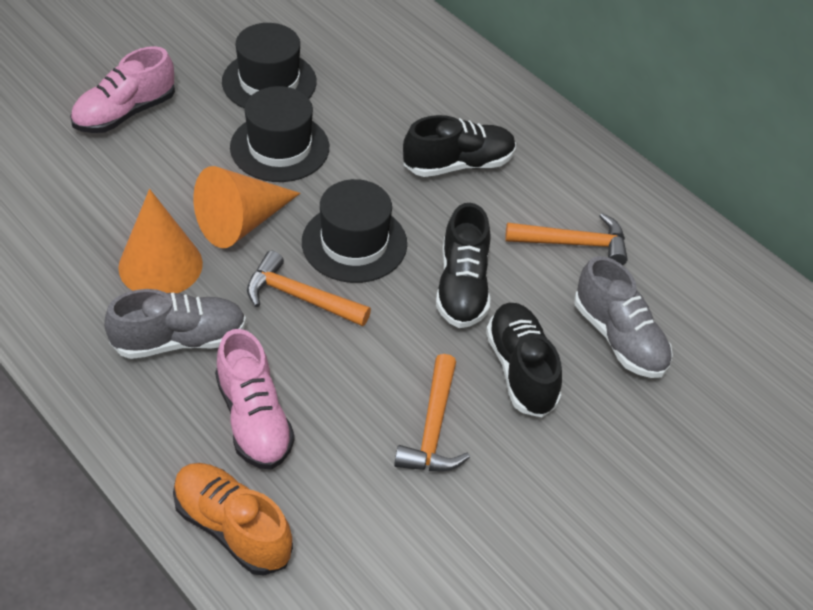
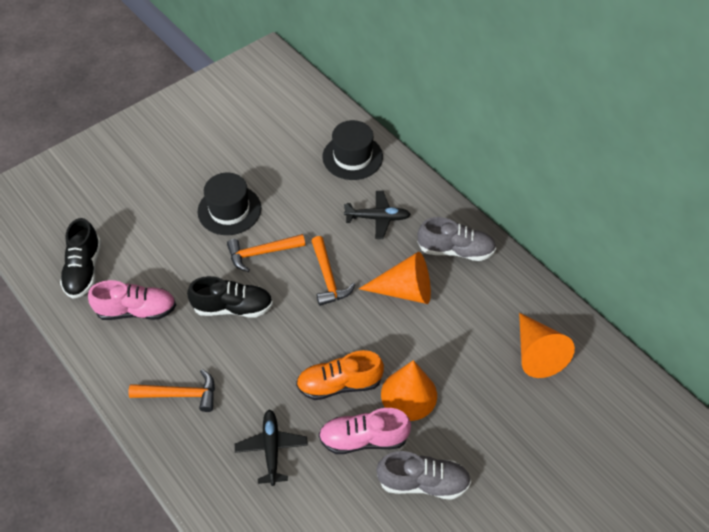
black hat: 3 -> 2
black plane: 0 -> 2
black shoe: 3 -> 2
orange cone: 2 -> 3

